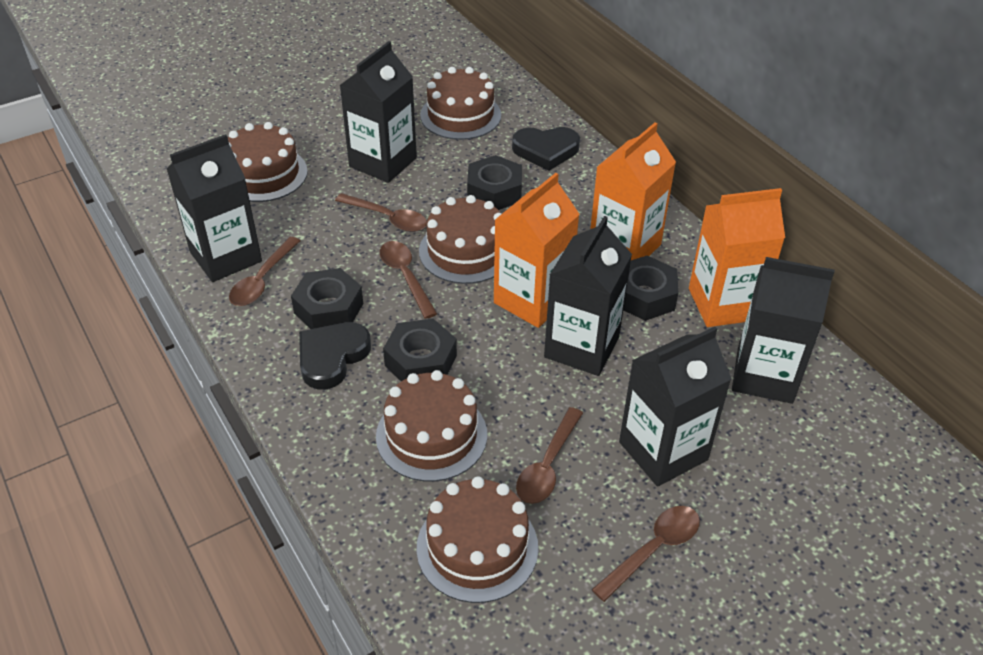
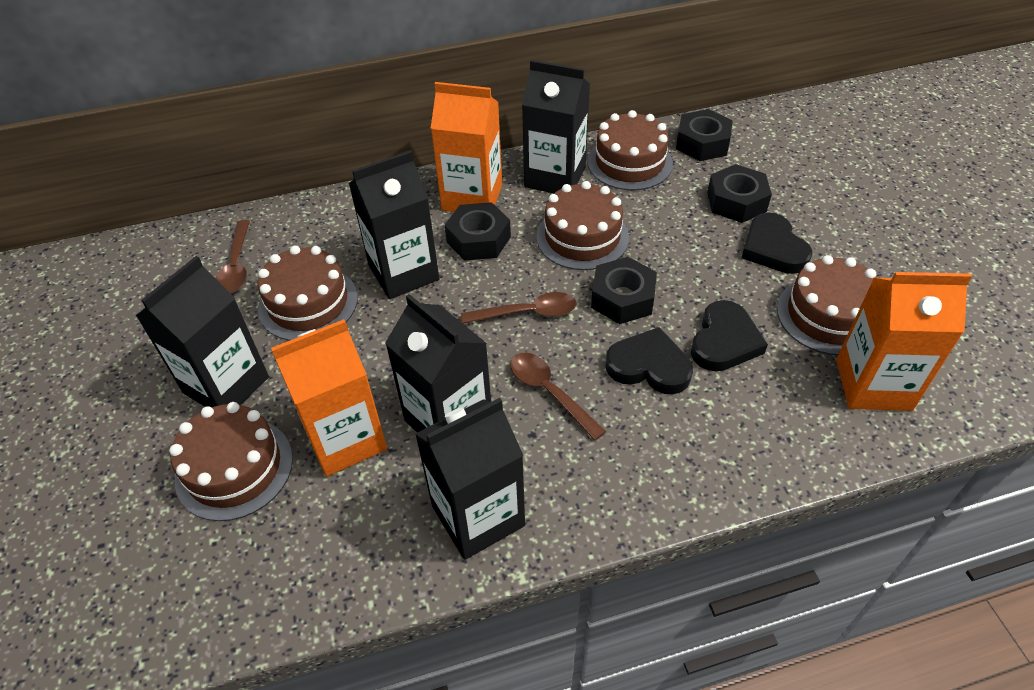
black heart: 2 -> 3
brown spoon: 5 -> 3

